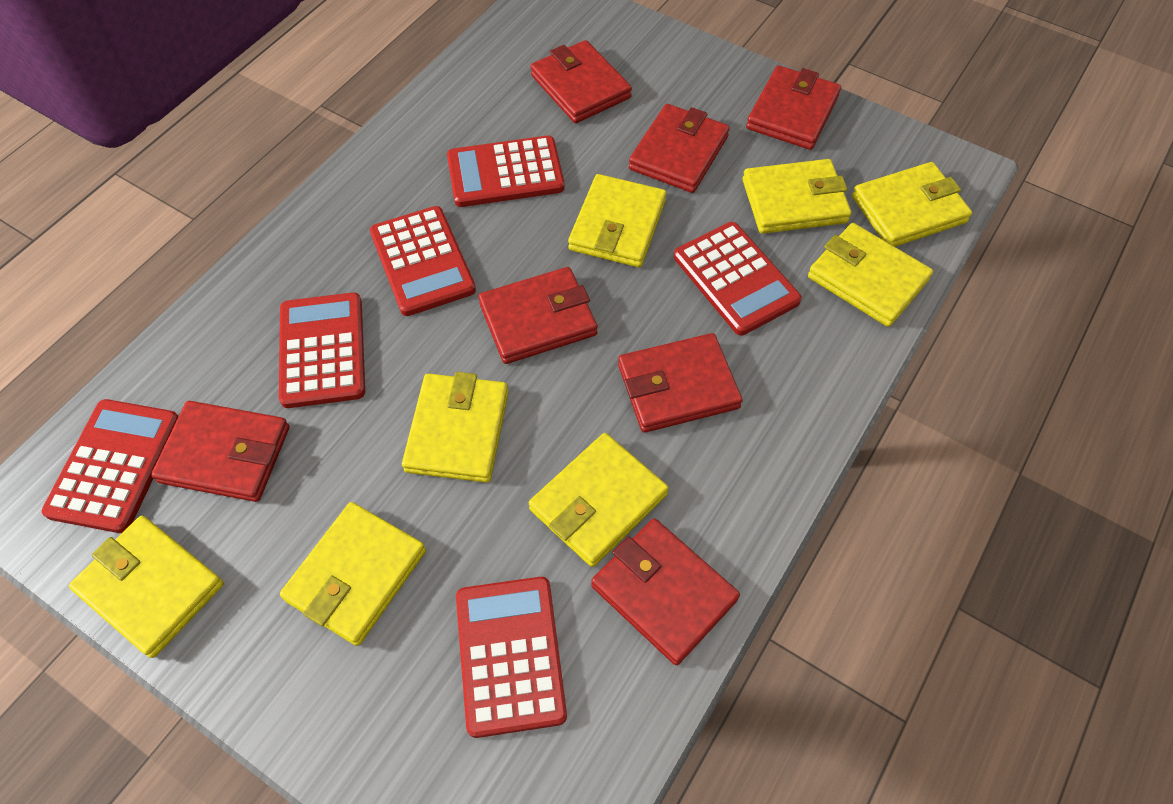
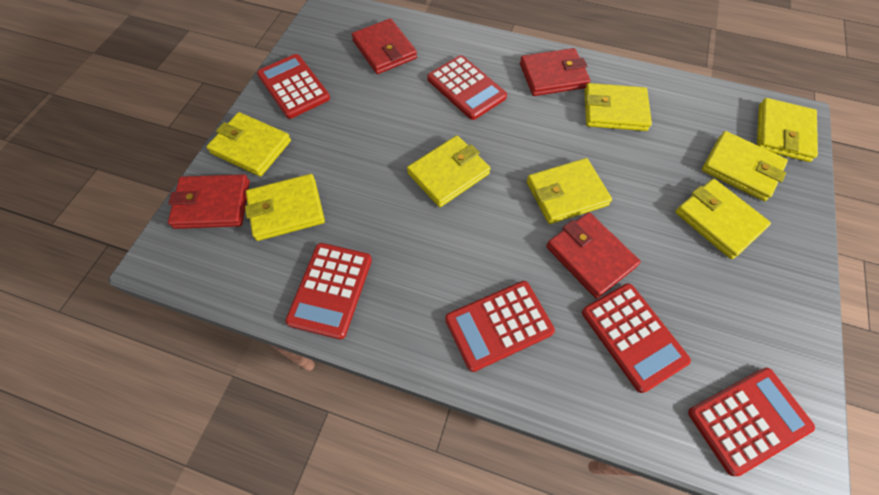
red wallet: 7 -> 4

